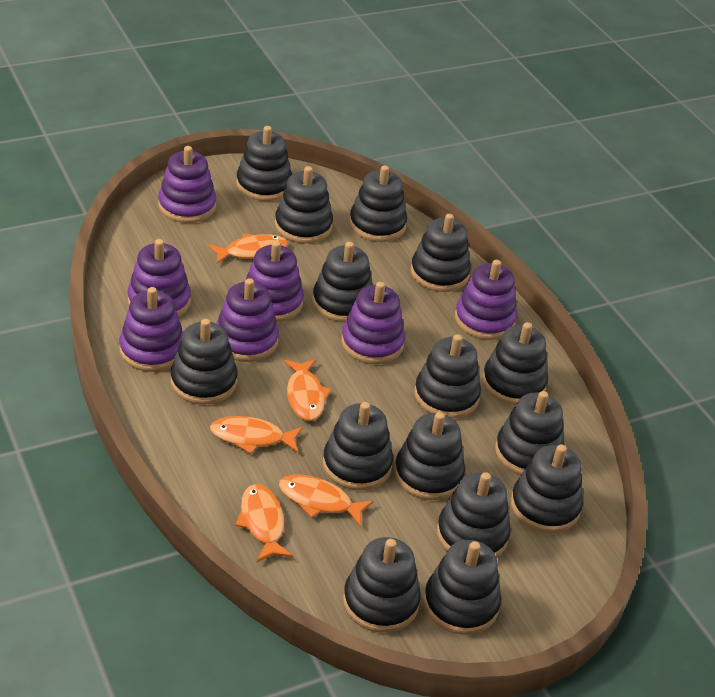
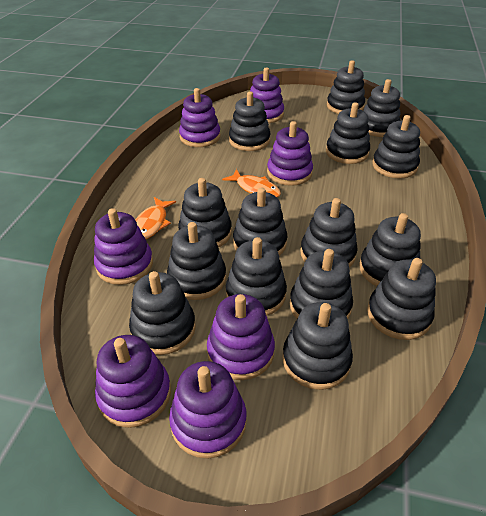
orange fish: 5 -> 2

